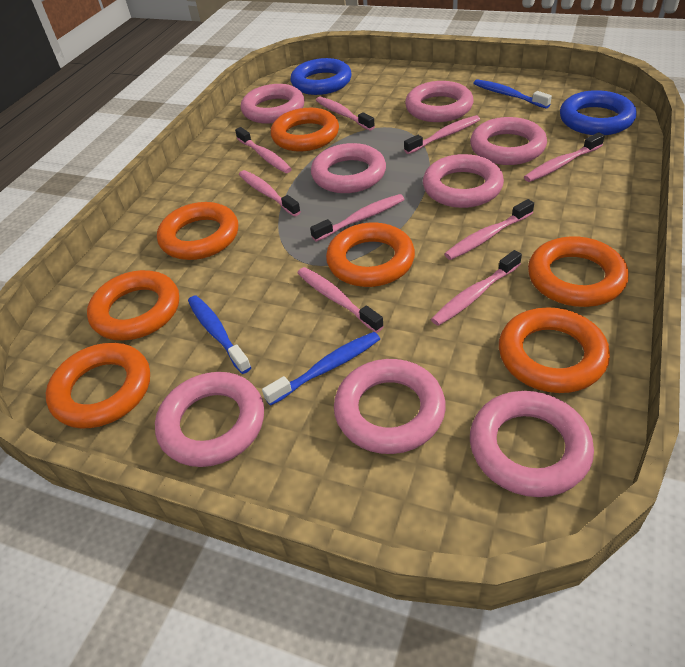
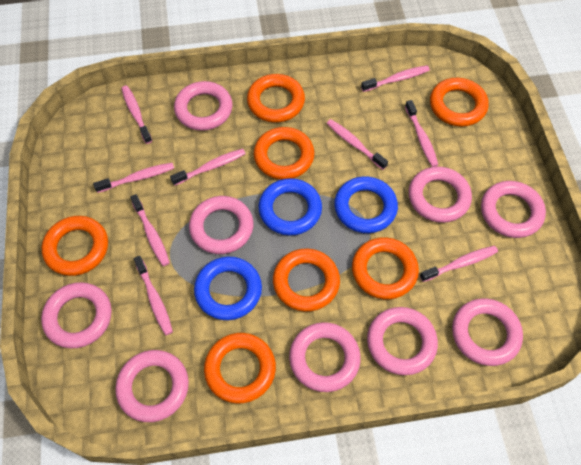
blue ring: 2 -> 3
blue toothbrush: 3 -> 0
pink ring: 8 -> 9

